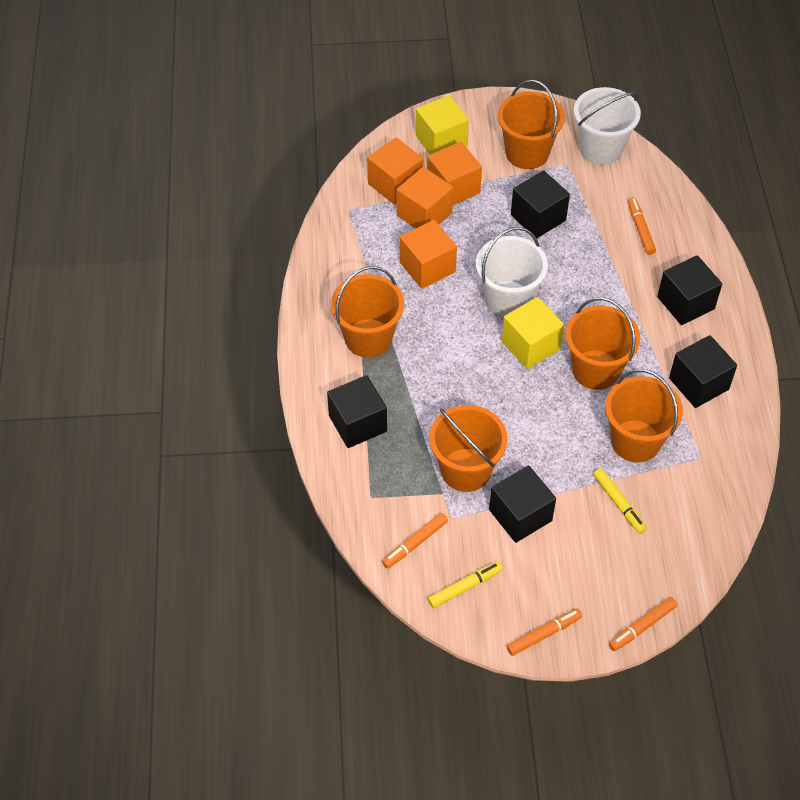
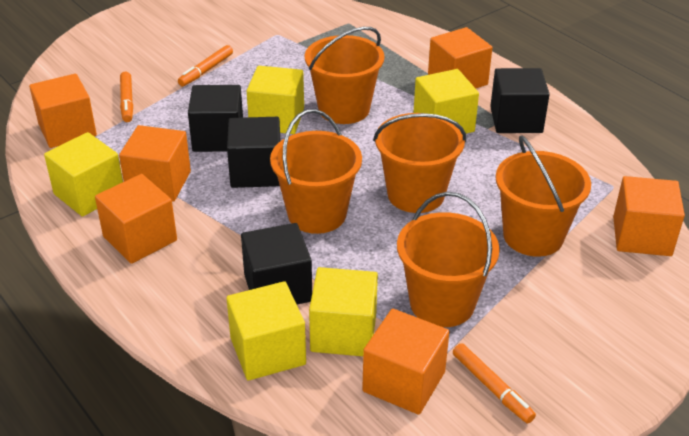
black cube: 5 -> 4
orange cube: 4 -> 6
orange marker: 4 -> 3
white bucket: 2 -> 0
yellow cube: 2 -> 5
yellow marker: 2 -> 0

